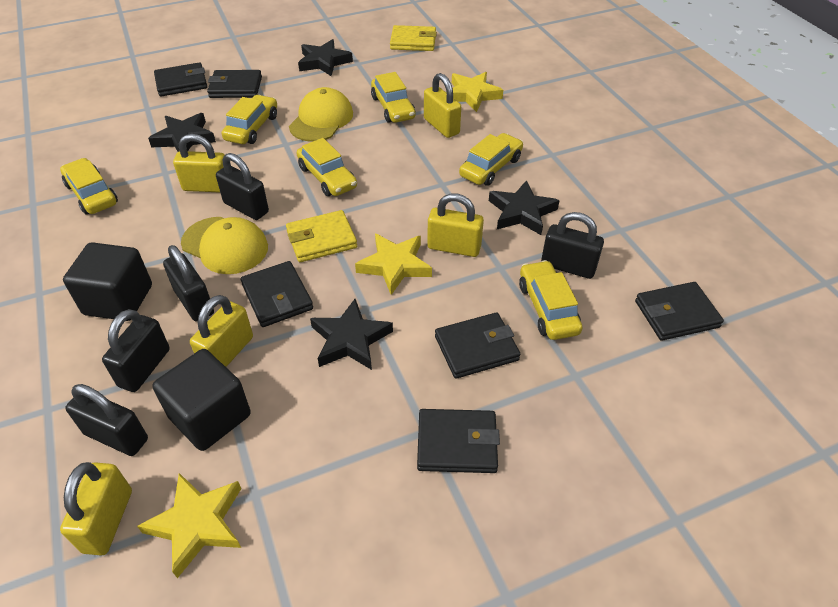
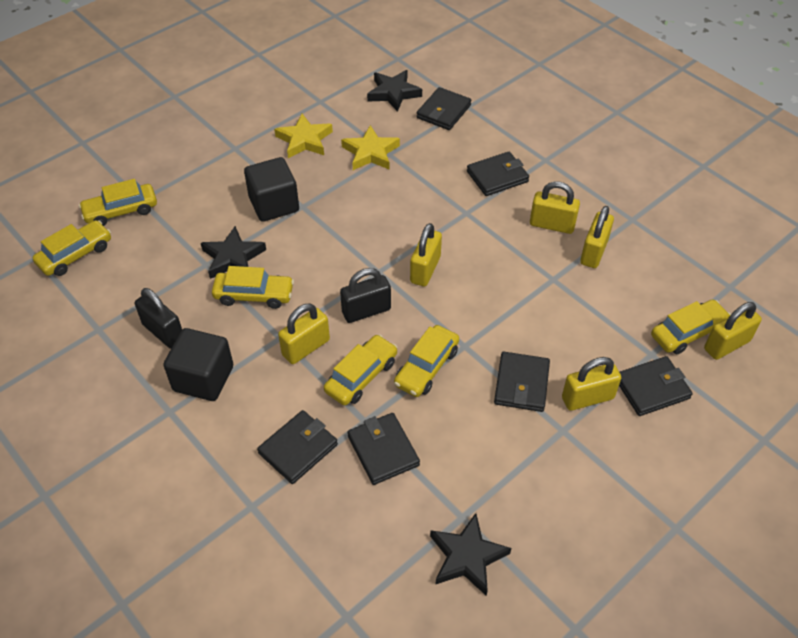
black padlock: 5 -> 2
black star: 4 -> 3
yellow cap: 2 -> 0
yellow padlock: 5 -> 6
yellow star: 3 -> 2
yellow wallet: 2 -> 0

